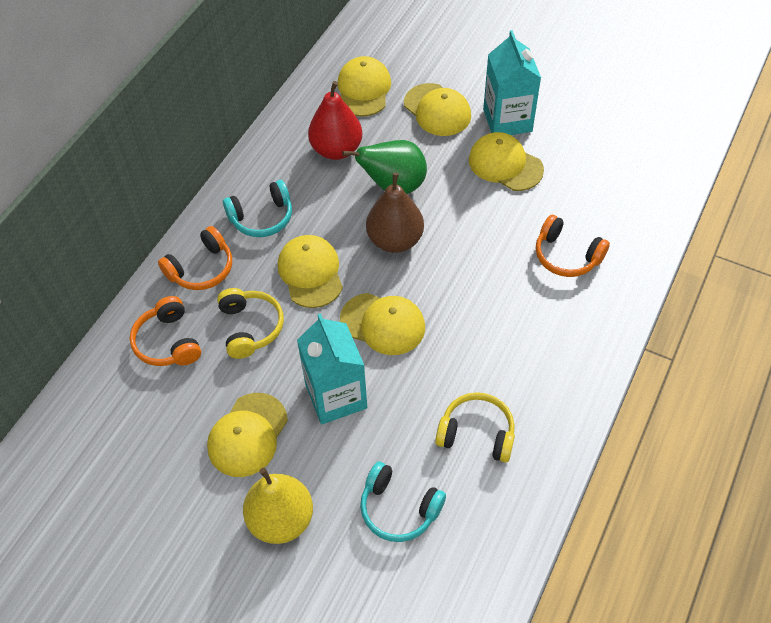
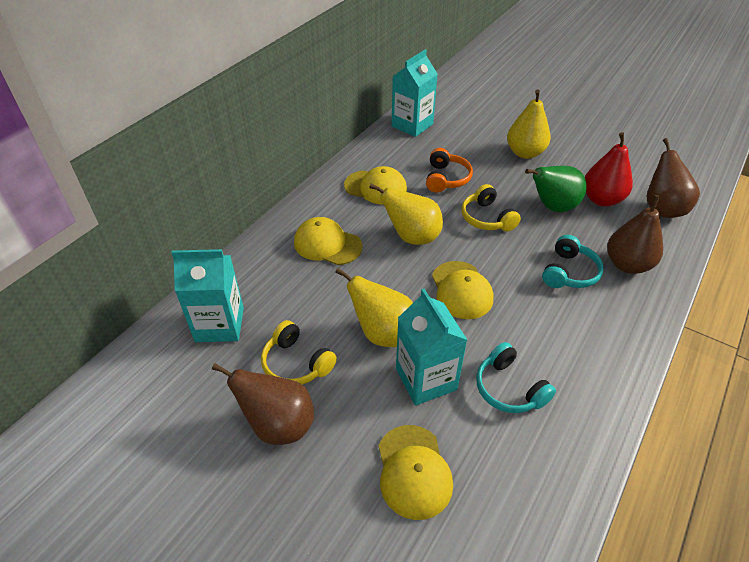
brown pear: 1 -> 3
orange headphones: 3 -> 1
turquoise carton: 2 -> 3
yellow cap: 6 -> 4
yellow pear: 1 -> 3

